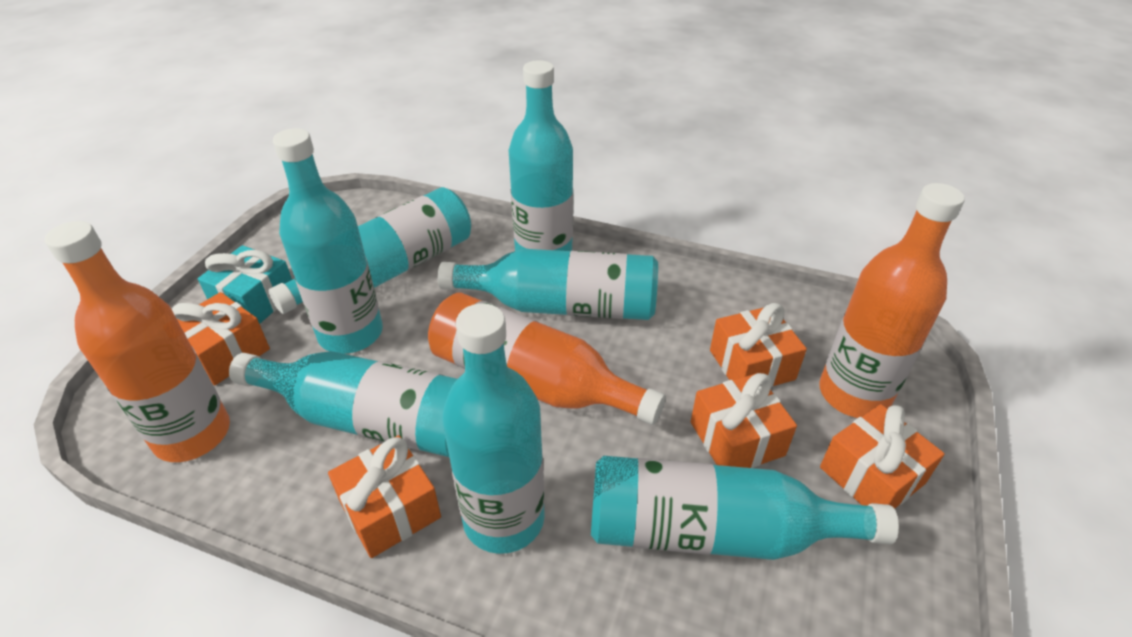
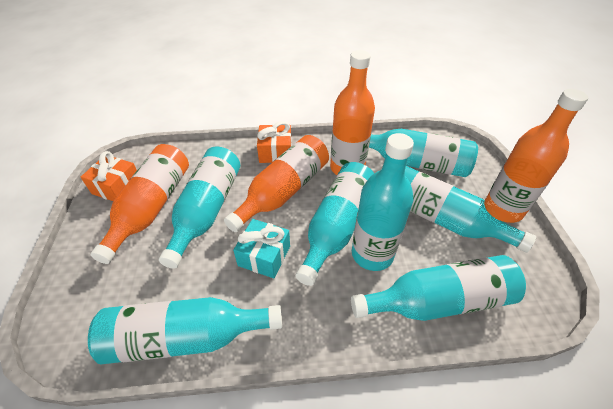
orange bottle: 3 -> 4
orange gift: 5 -> 2

